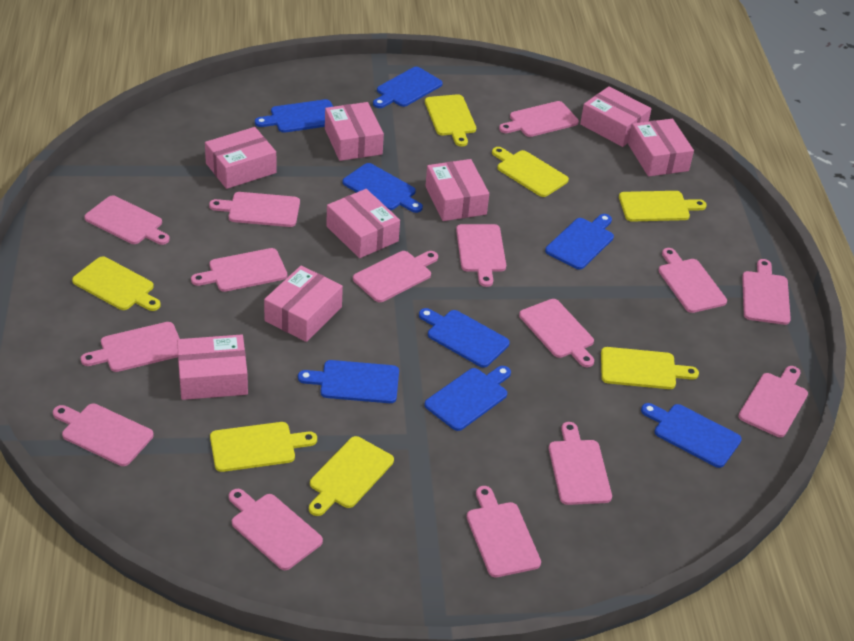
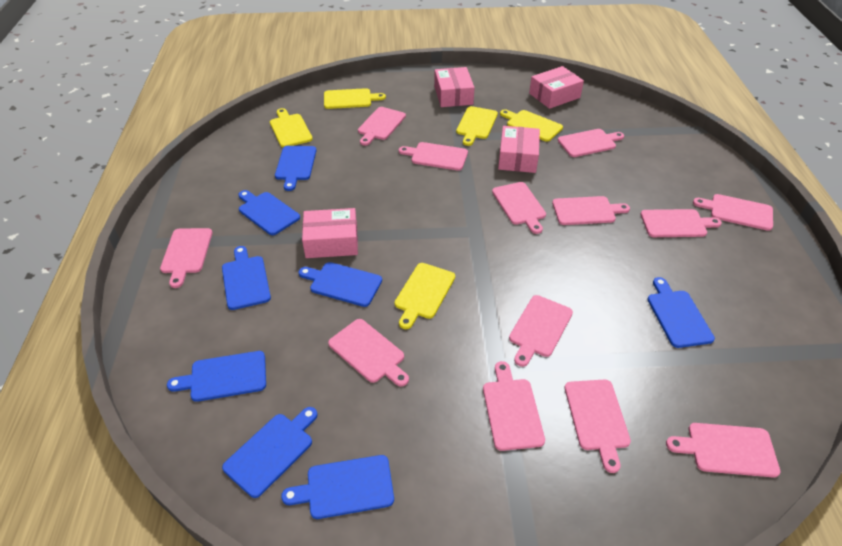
pink box: 8 -> 4
pink cutting board: 15 -> 13
yellow cutting board: 7 -> 5

